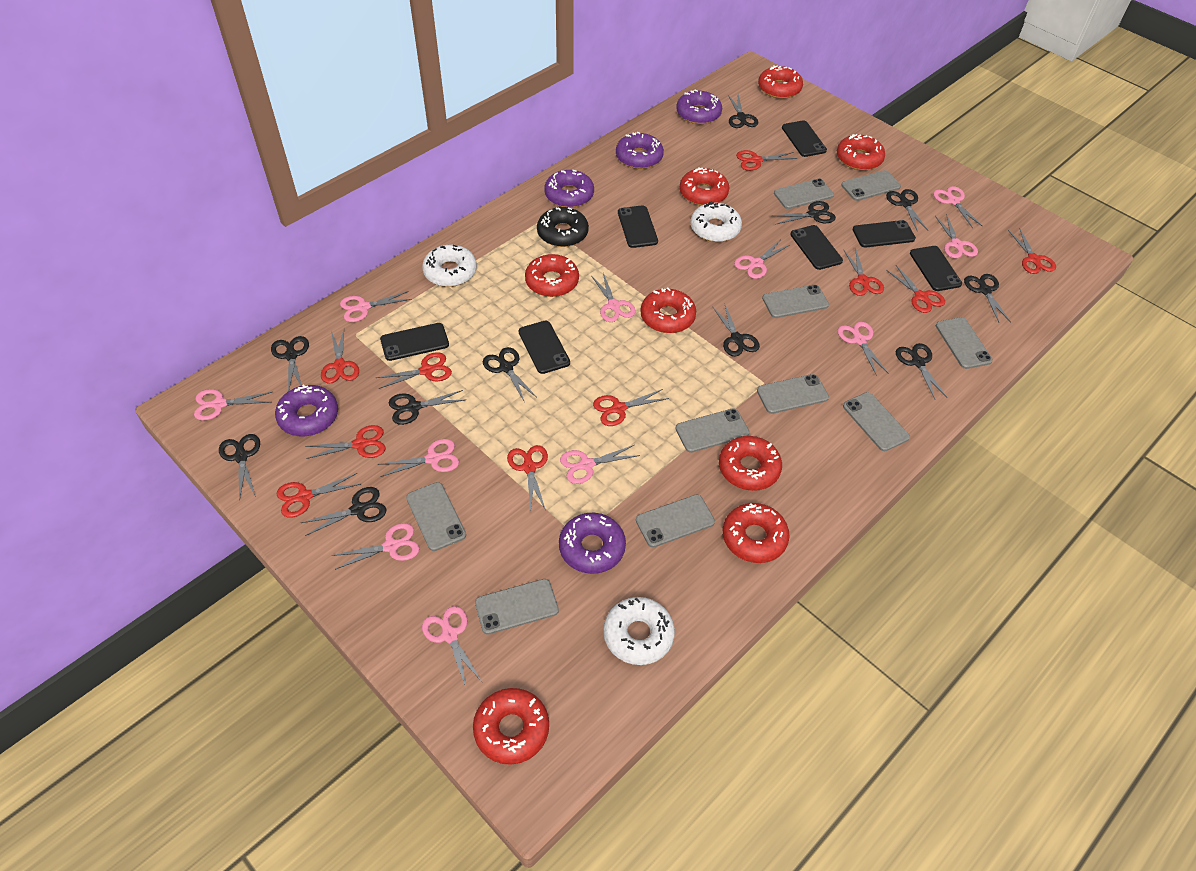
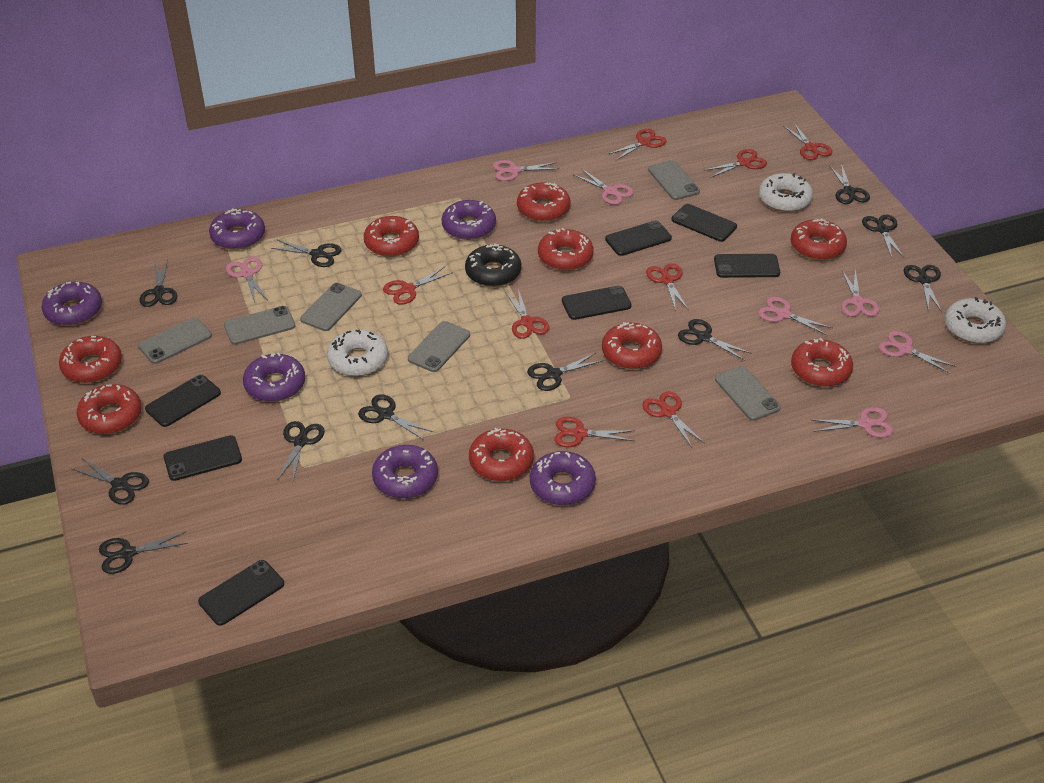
grey phone: 10 -> 6
pink scissors: 11 -> 7
purple donut: 5 -> 6
red donut: 8 -> 9
red scissors: 10 -> 8

